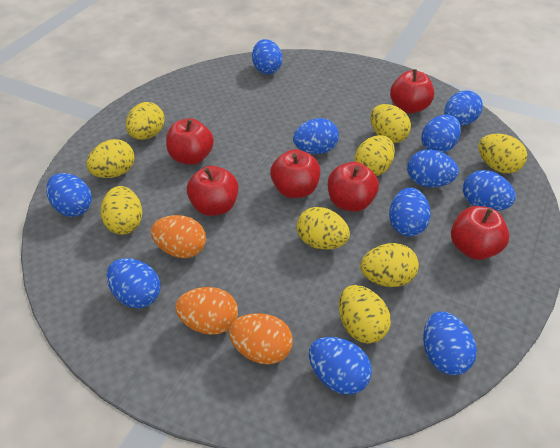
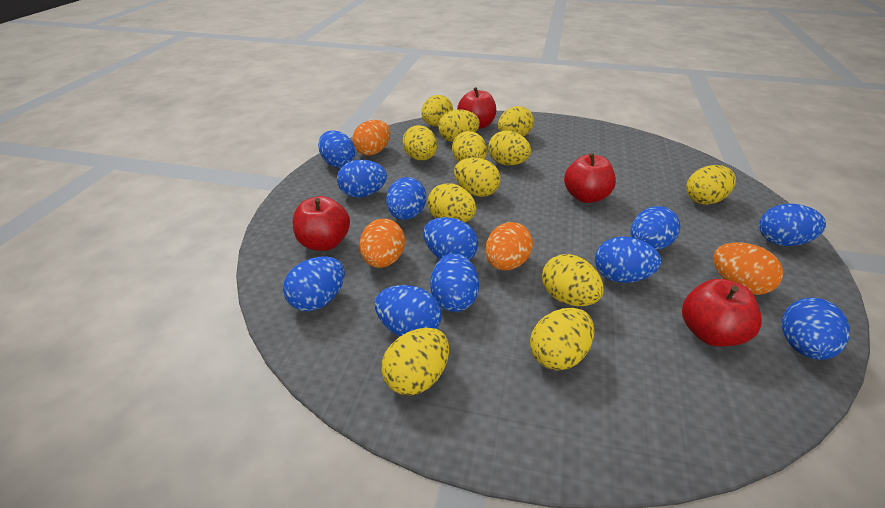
orange egg: 3 -> 4
red apple: 6 -> 4
yellow egg: 9 -> 12

